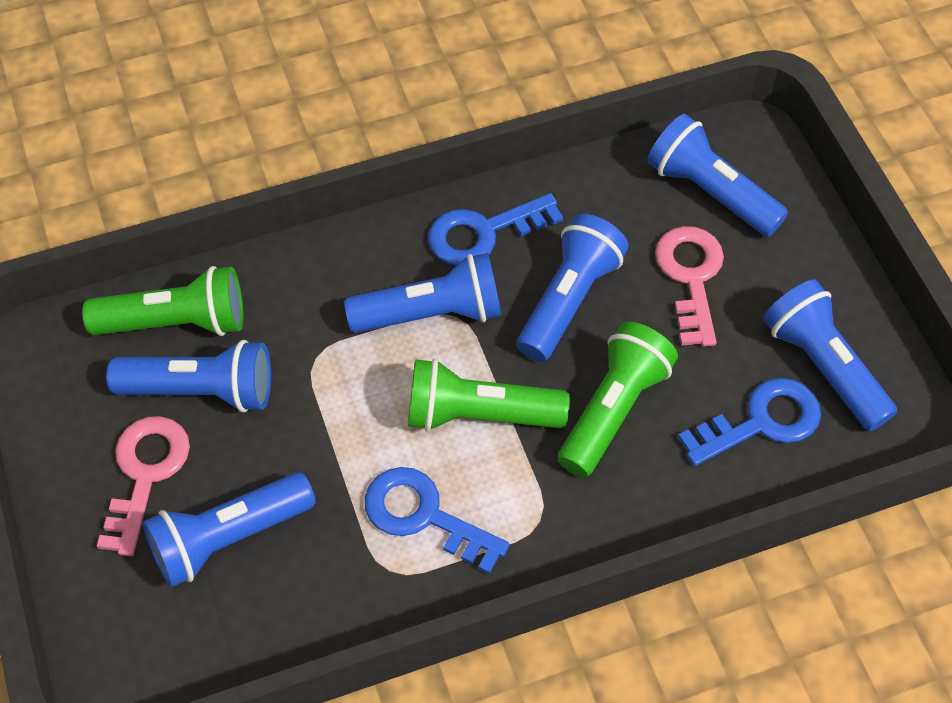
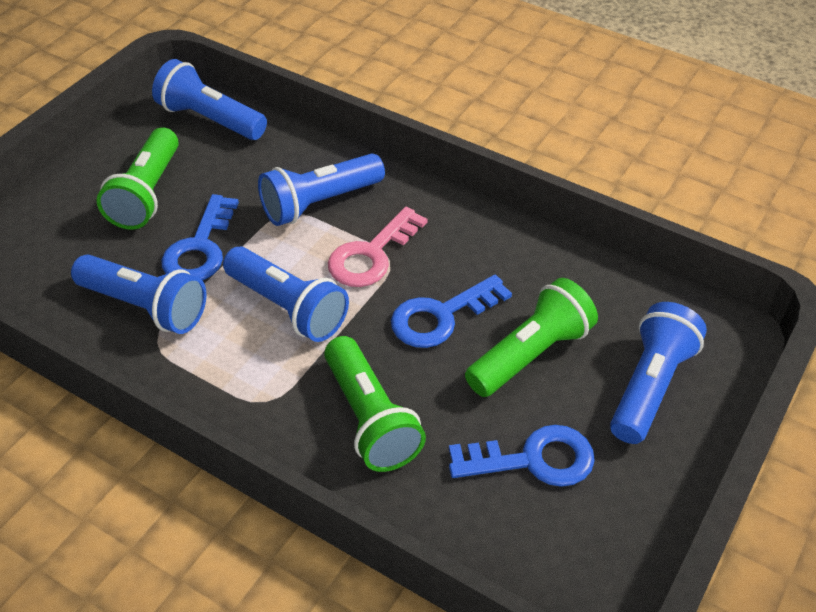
blue flashlight: 6 -> 5
pink key: 2 -> 1

